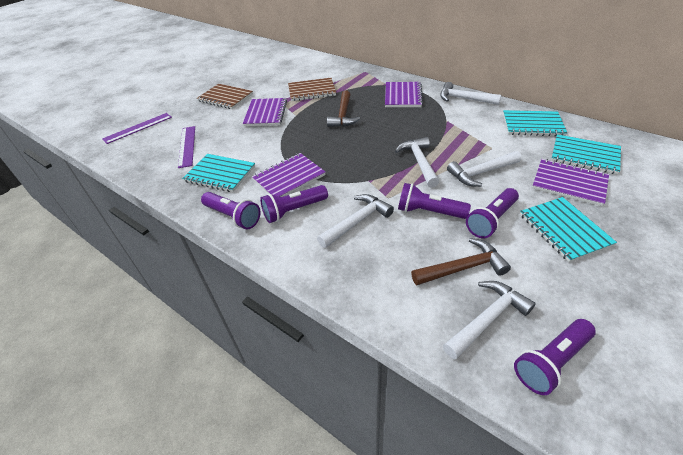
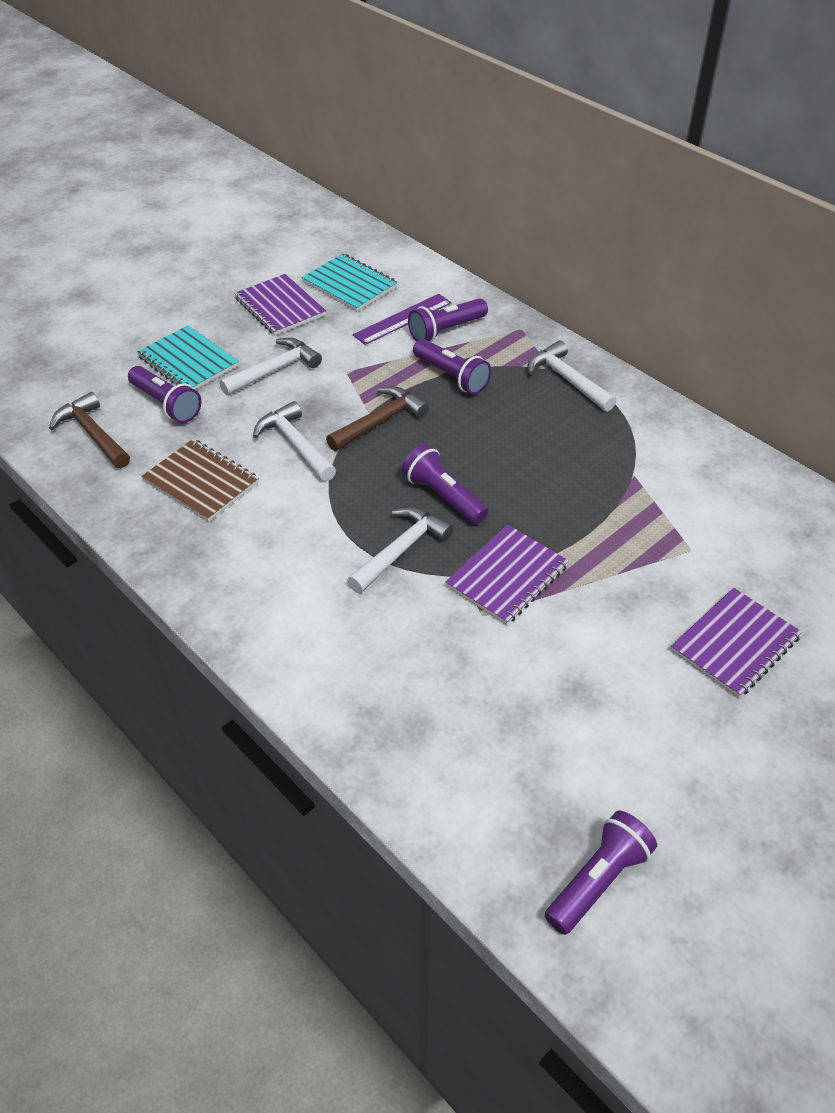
brown notebook: 2 -> 1
purple notebook: 4 -> 3
purple ruler: 2 -> 1
turquoise notebook: 4 -> 2
white hammer: 5 -> 4

